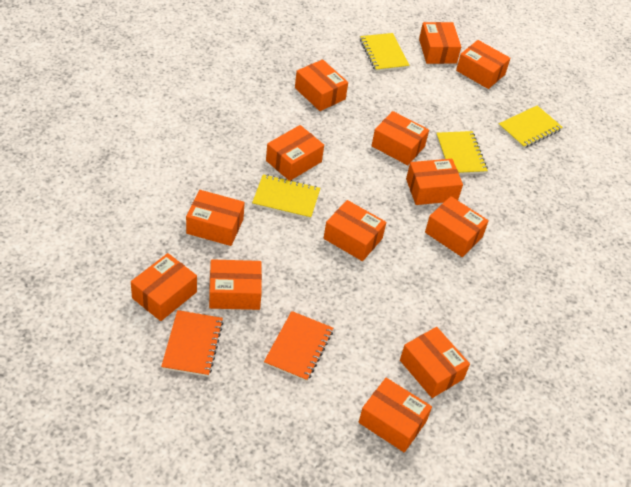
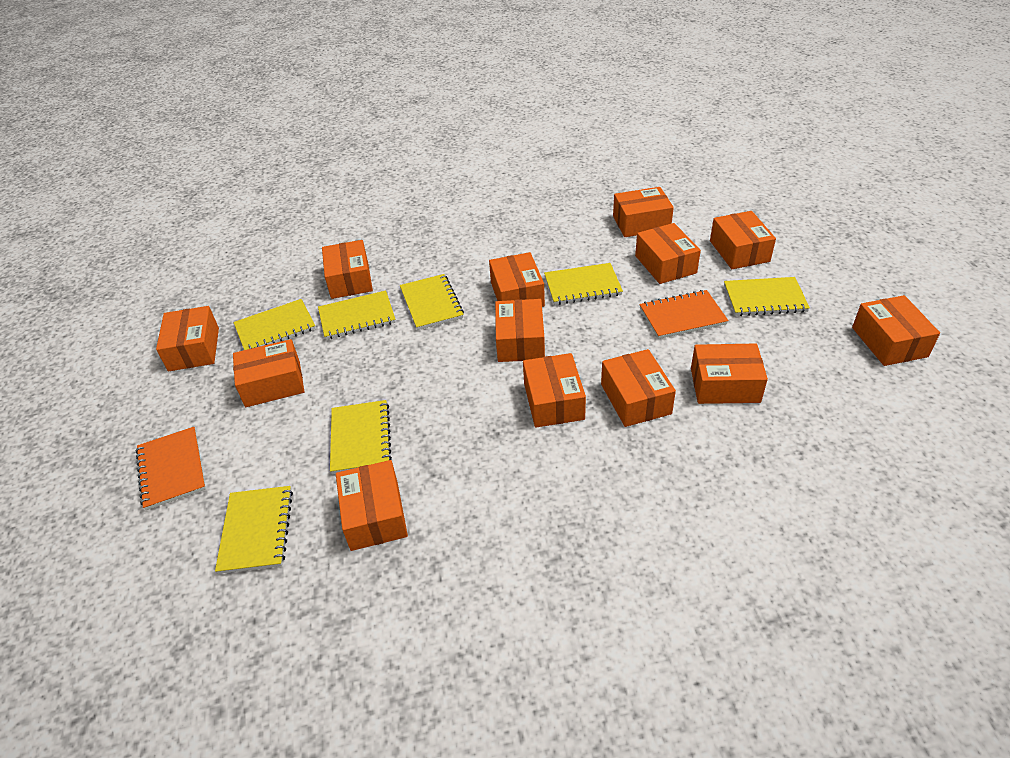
yellow notebook: 4 -> 7

